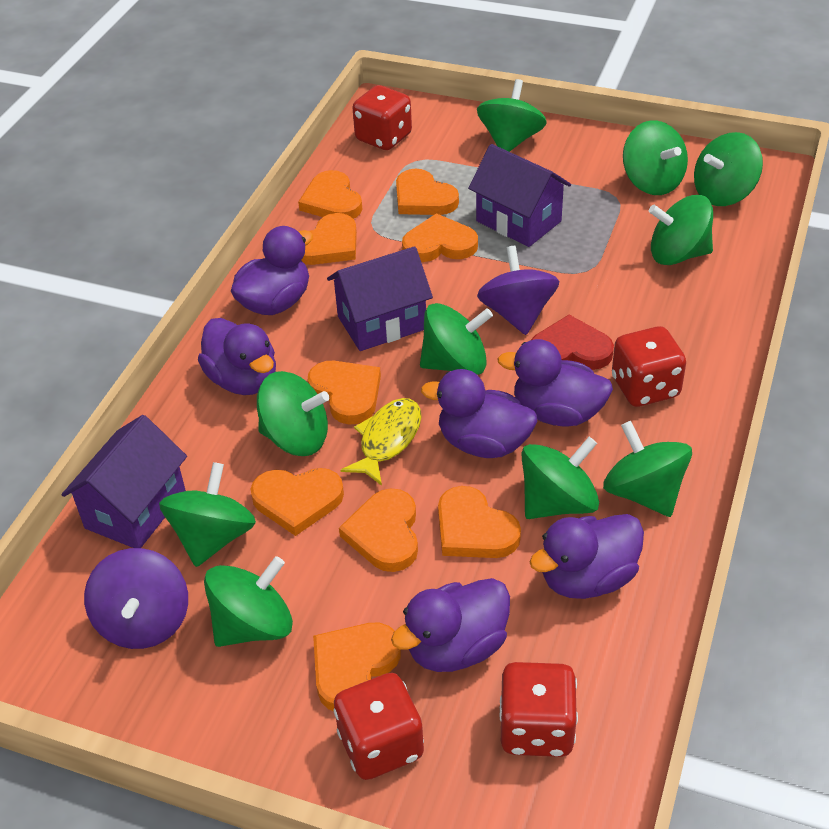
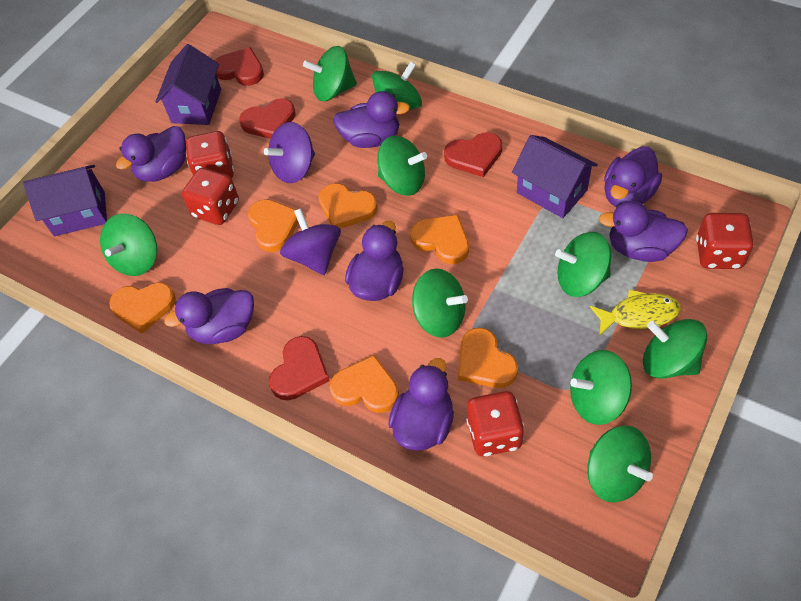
green spinning top: 10 -> 9
orange heart: 9 -> 6
purple duck: 6 -> 7
red heart: 1 -> 4

